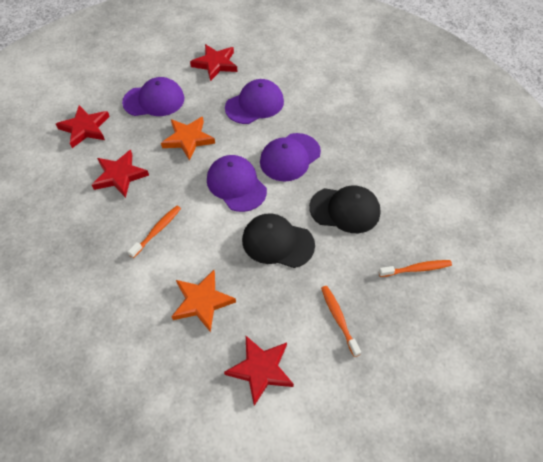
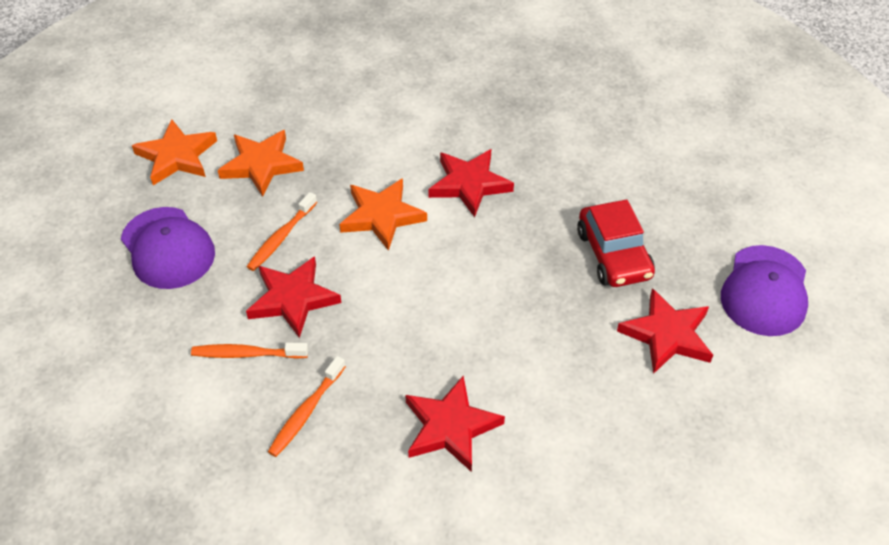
black cap: 2 -> 0
orange star: 2 -> 3
purple cap: 4 -> 2
red car: 0 -> 1

